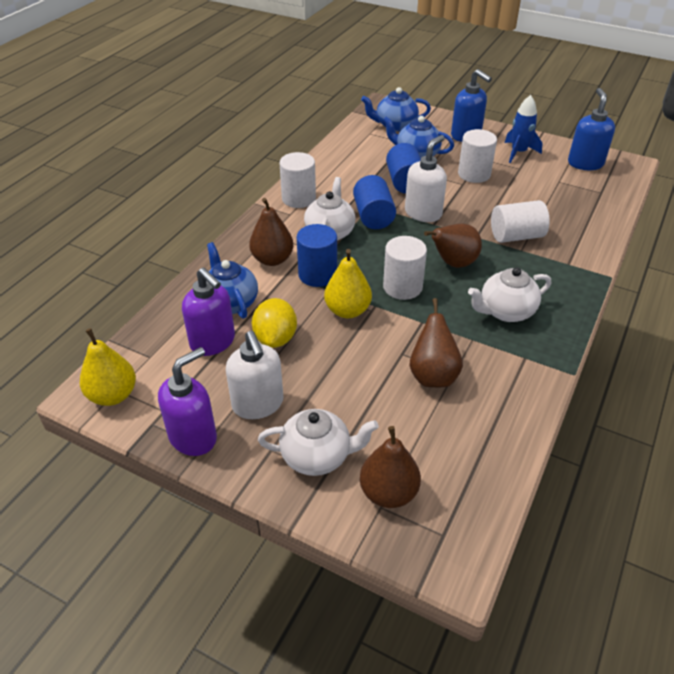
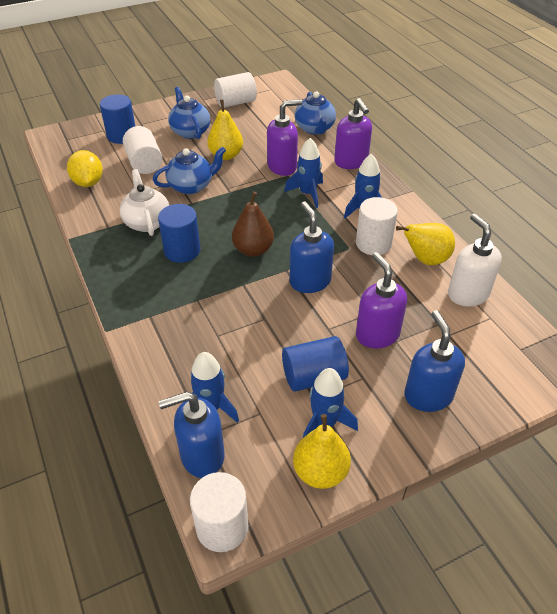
blue rocket: 1 -> 4
blue soap dispenser: 2 -> 3
brown pear: 4 -> 1
purple soap dispenser: 2 -> 3
white soap dispenser: 2 -> 1
white teapot: 3 -> 1
yellow pear: 2 -> 3

